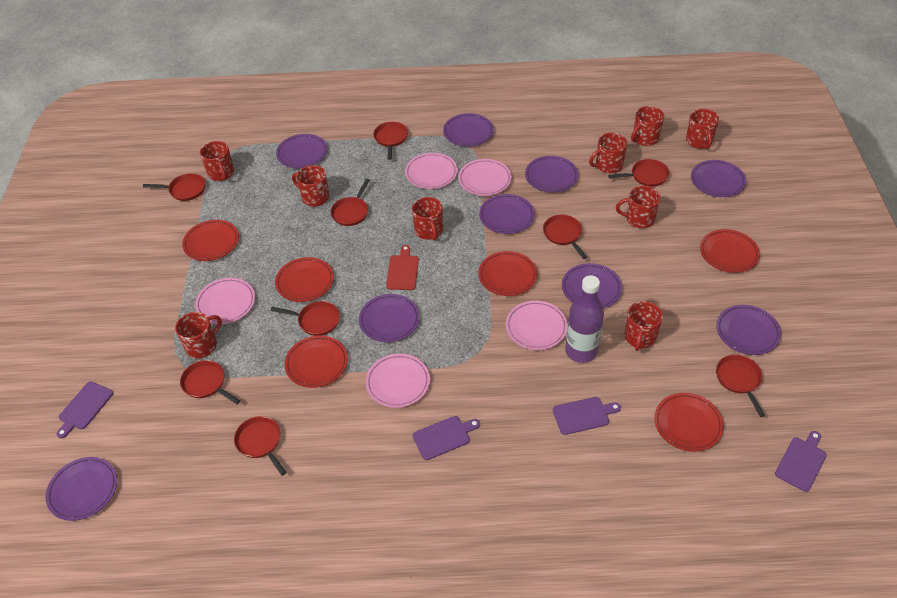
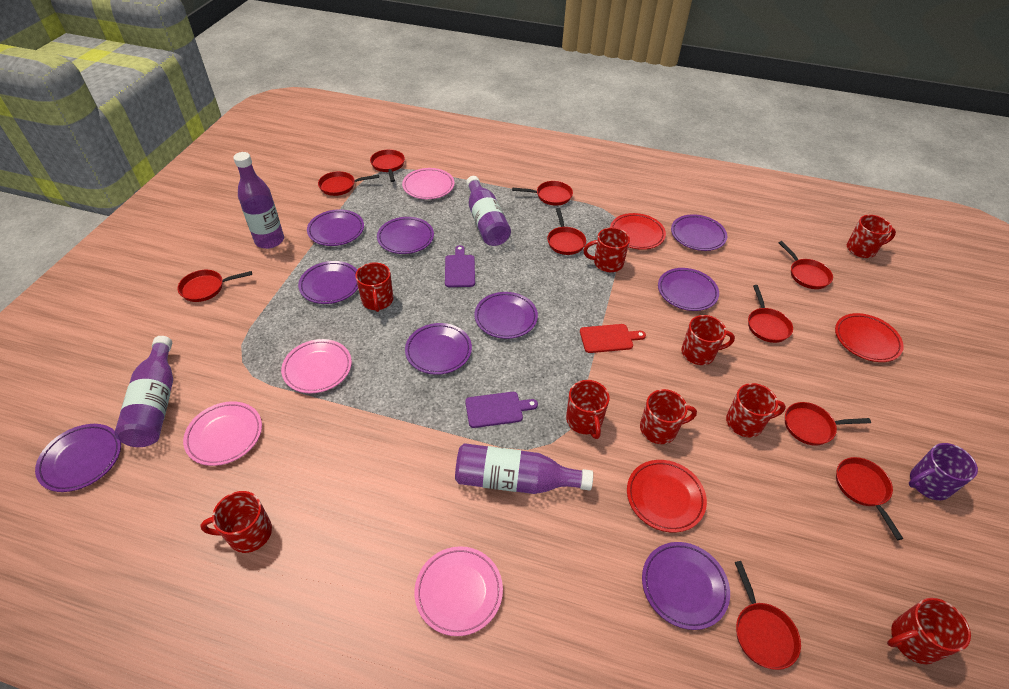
pink plate: 5 -> 4
purple bottle: 1 -> 4
purple cutting board: 4 -> 2
purple mug: 0 -> 1
red pan: 9 -> 10
red plate: 6 -> 3

